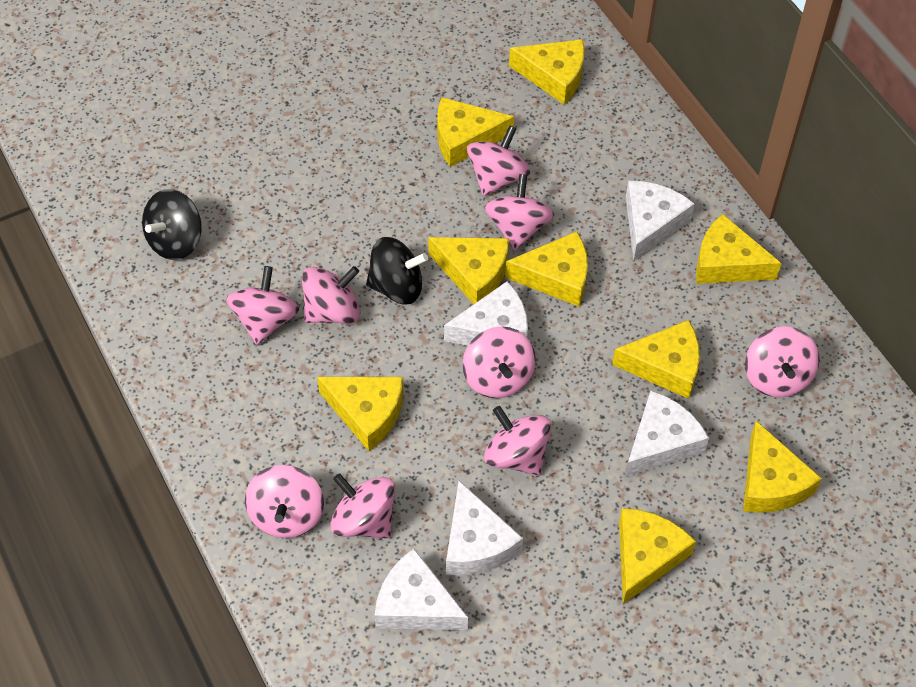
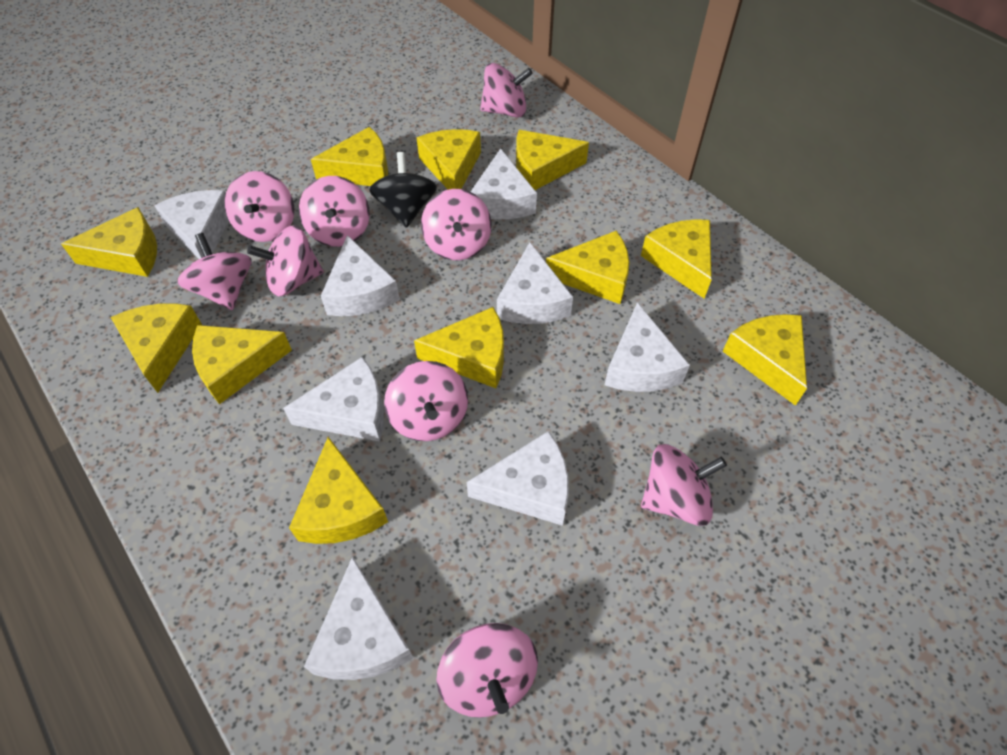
black spinning top: 2 -> 1
white cheese: 5 -> 8
yellow cheese: 9 -> 11

